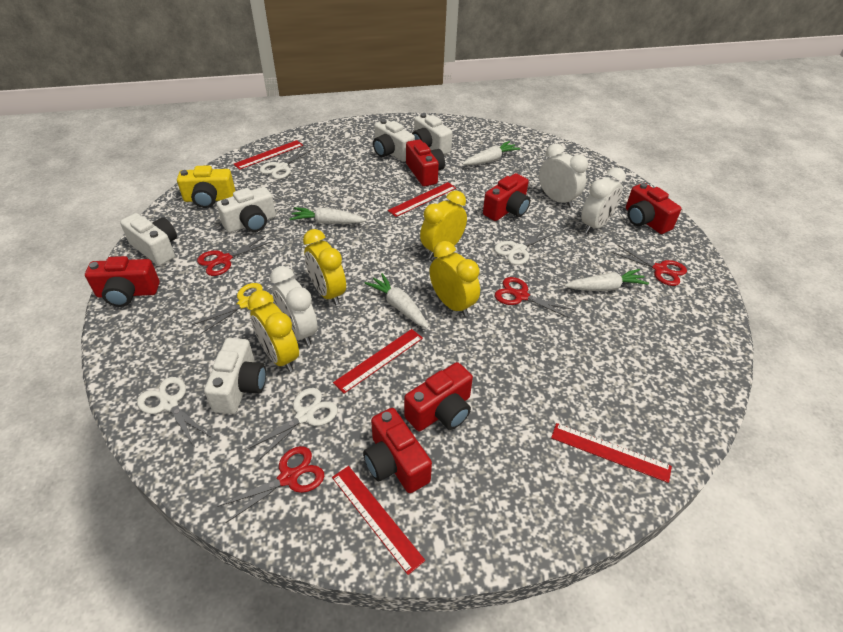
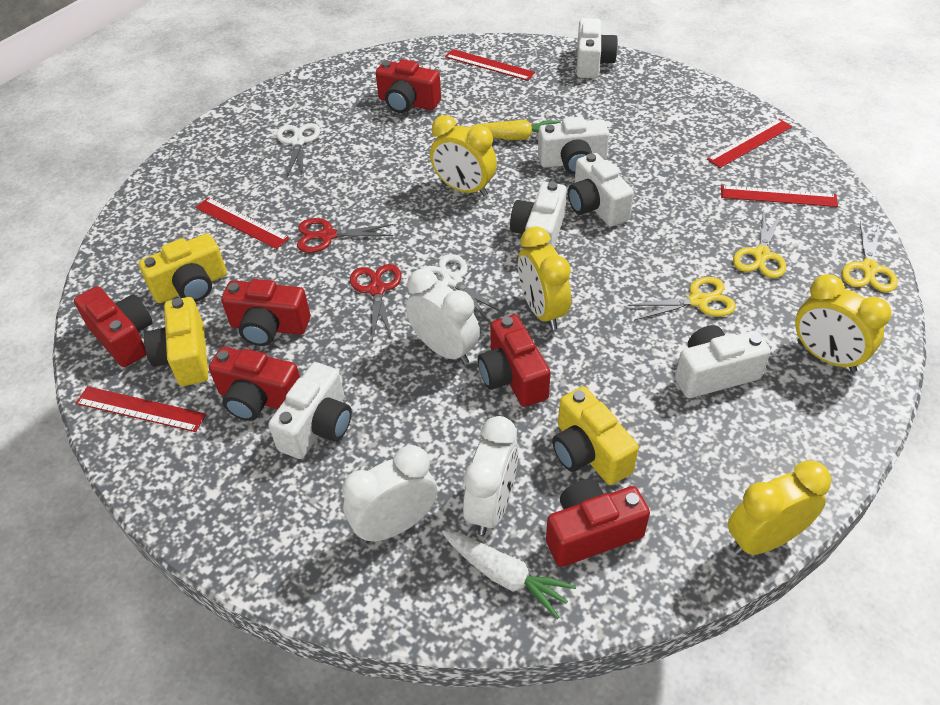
red scissors: 4 -> 2
white camera: 5 -> 6
white carrot: 4 -> 1
white scissors: 4 -> 2
yellow camera: 1 -> 3
yellow carrot: 0 -> 1
yellow scissors: 1 -> 3

